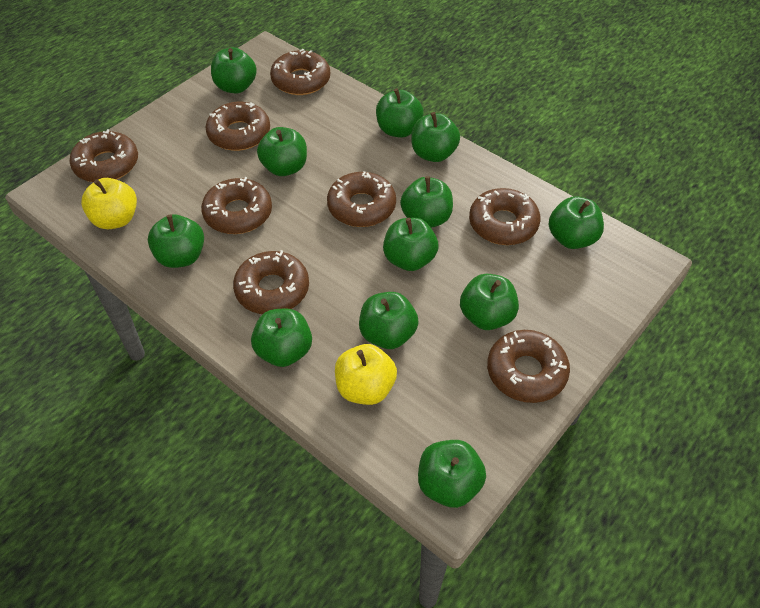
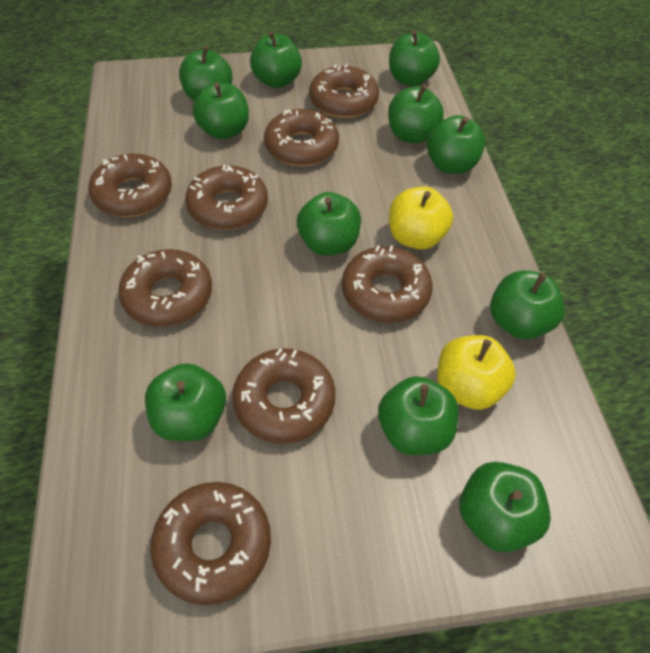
green apple: 12 -> 11

